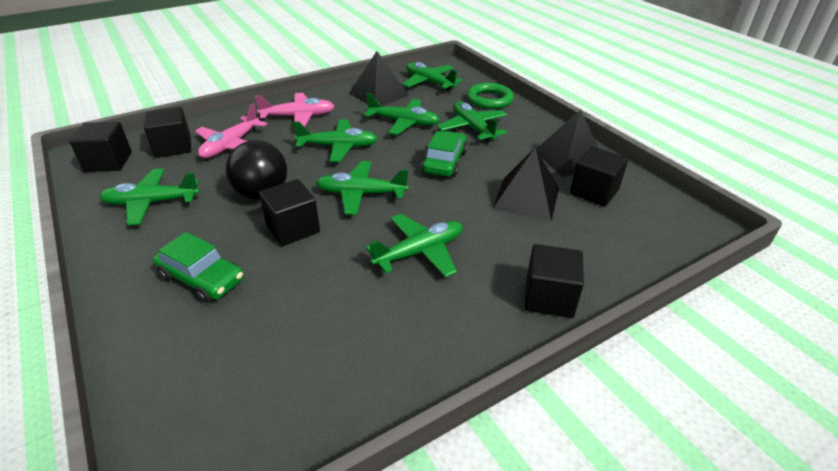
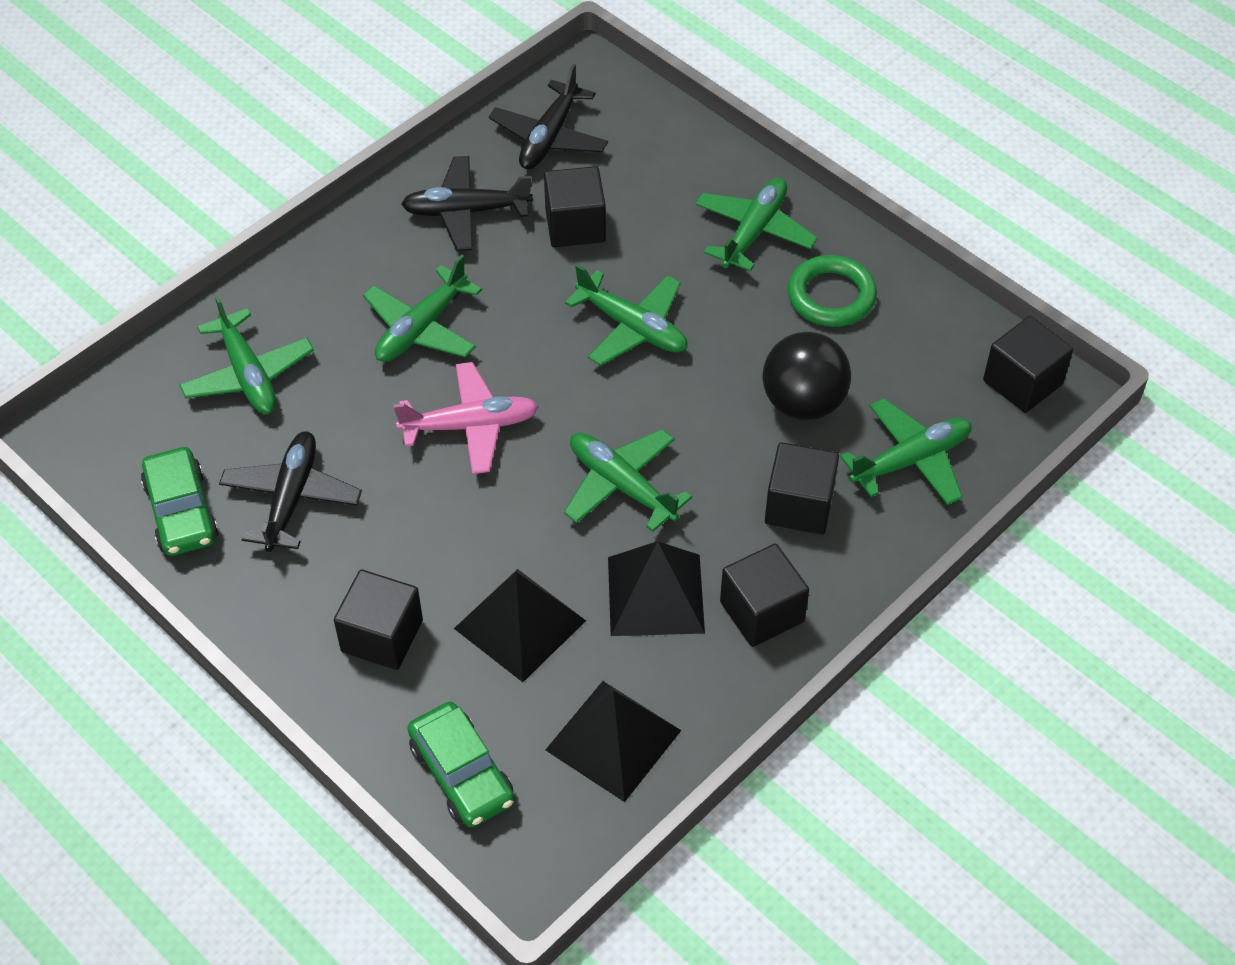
black plane: 0 -> 3
green plane: 7 -> 6
pink plane: 2 -> 1

